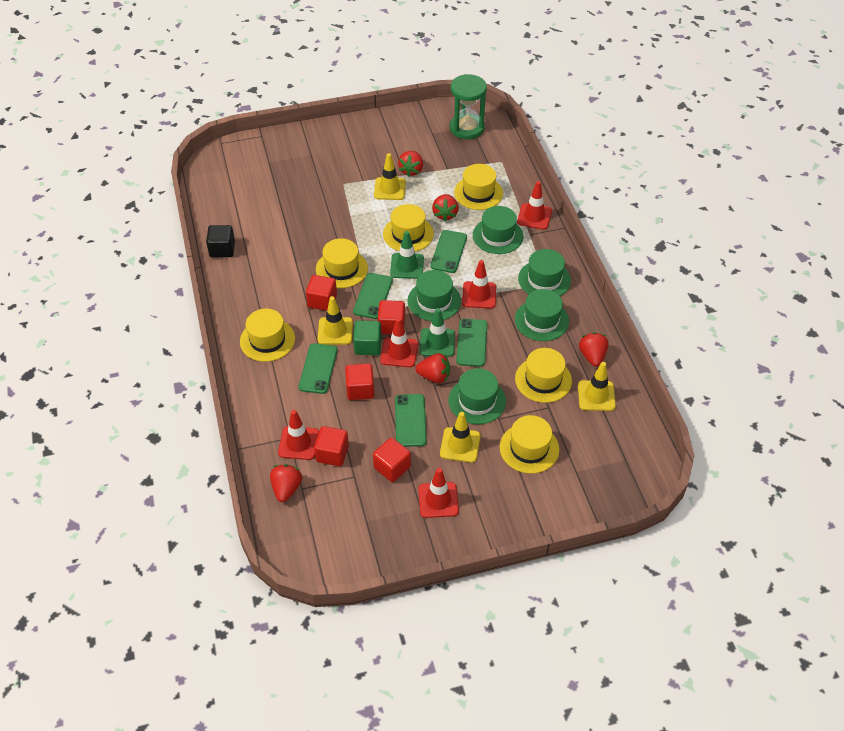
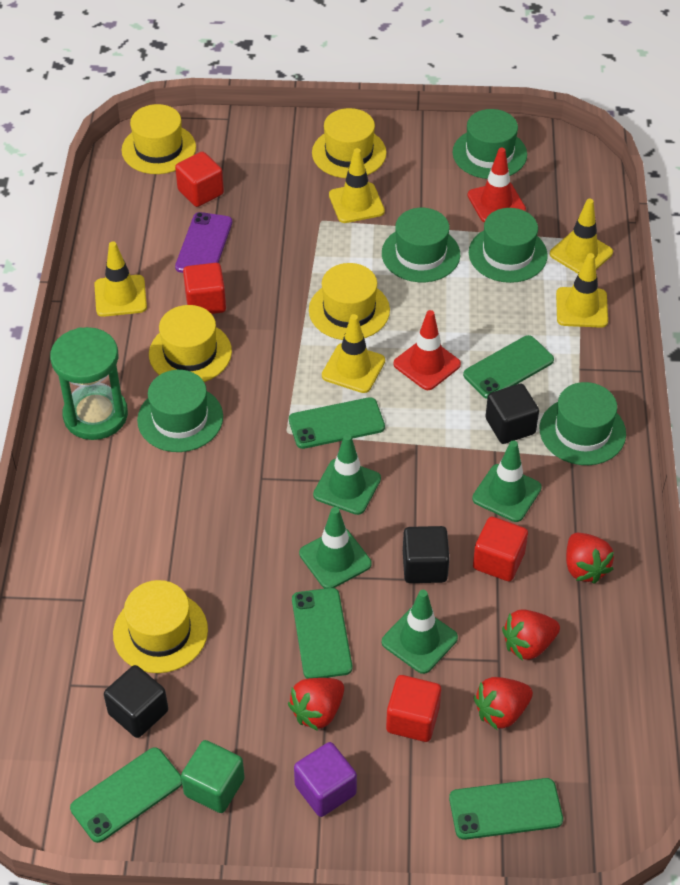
black cube: 1 -> 3
green traffic cone: 2 -> 4
purple cube: 0 -> 1
purple phone: 0 -> 1
red cube: 5 -> 4
red strawberry: 5 -> 4
red traffic cone: 5 -> 2
yellow hat: 6 -> 5
yellow traffic cone: 4 -> 5

